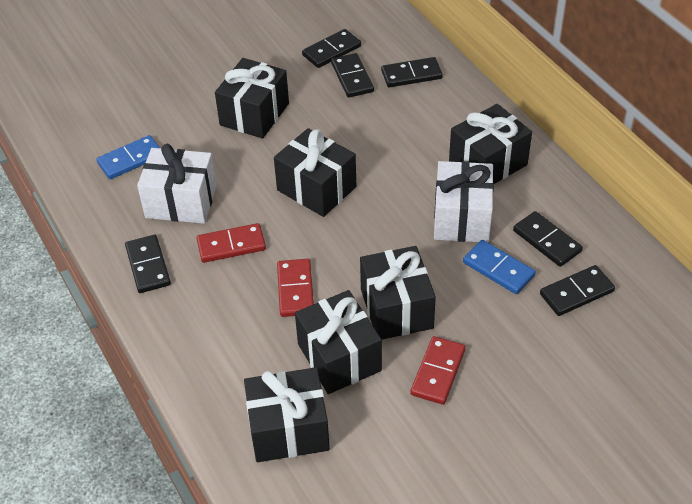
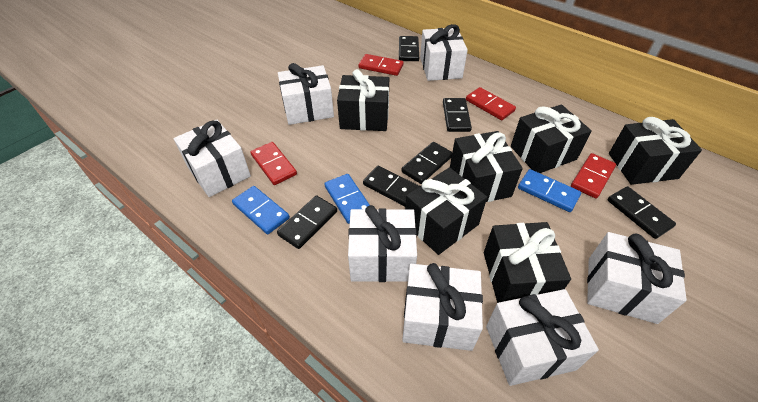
blue domino: 2 -> 3
red domino: 3 -> 4
white gift: 2 -> 7

